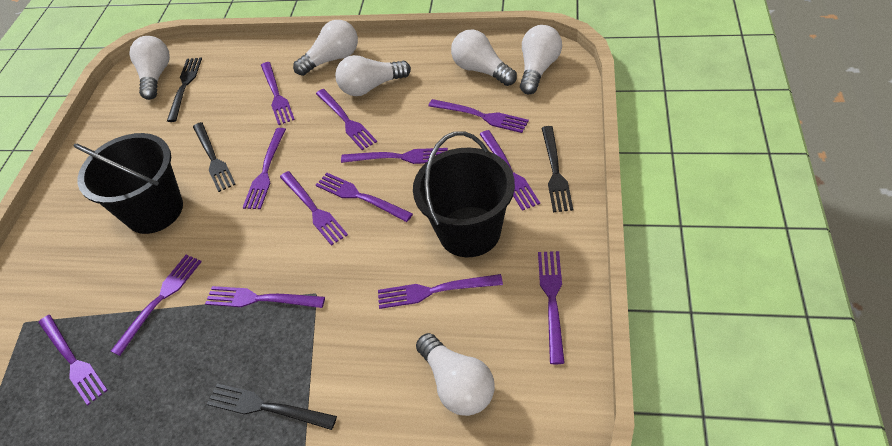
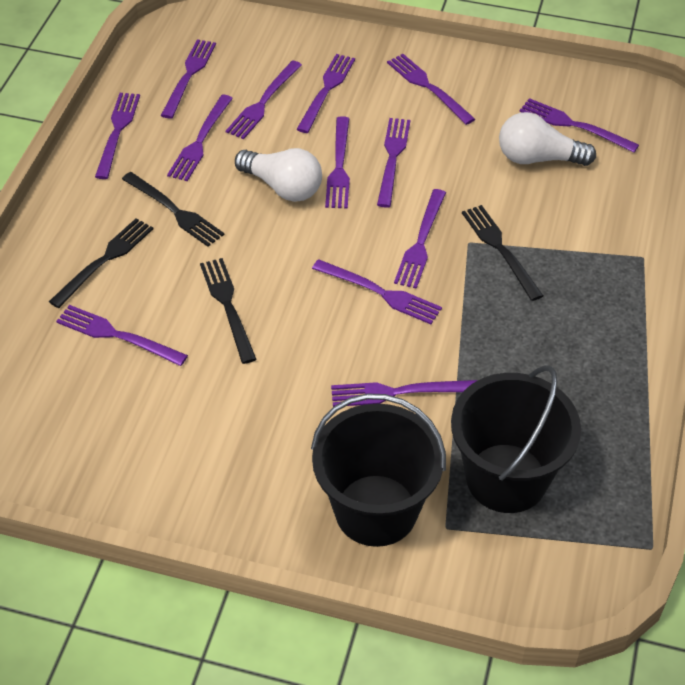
white light bulb: 6 -> 2

